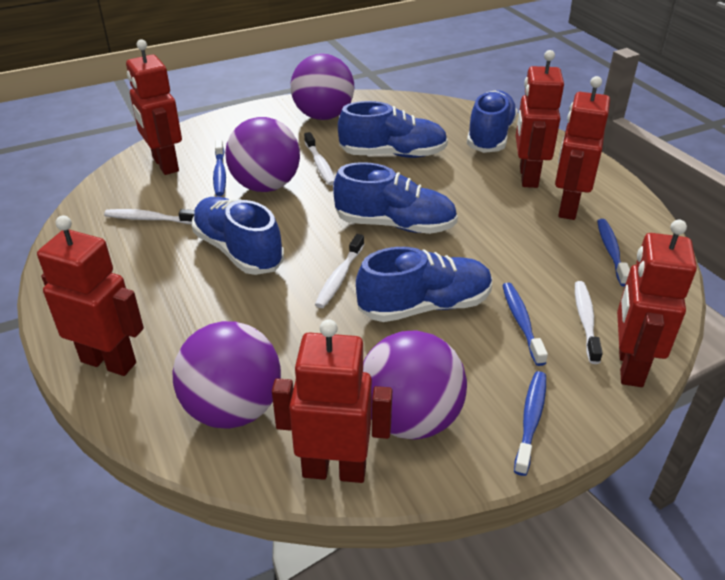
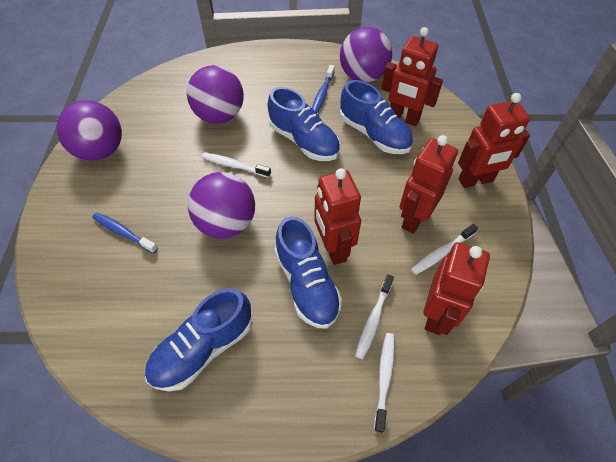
blue shoe: 5 -> 4
blue toothbrush: 4 -> 2
red robot: 6 -> 5

